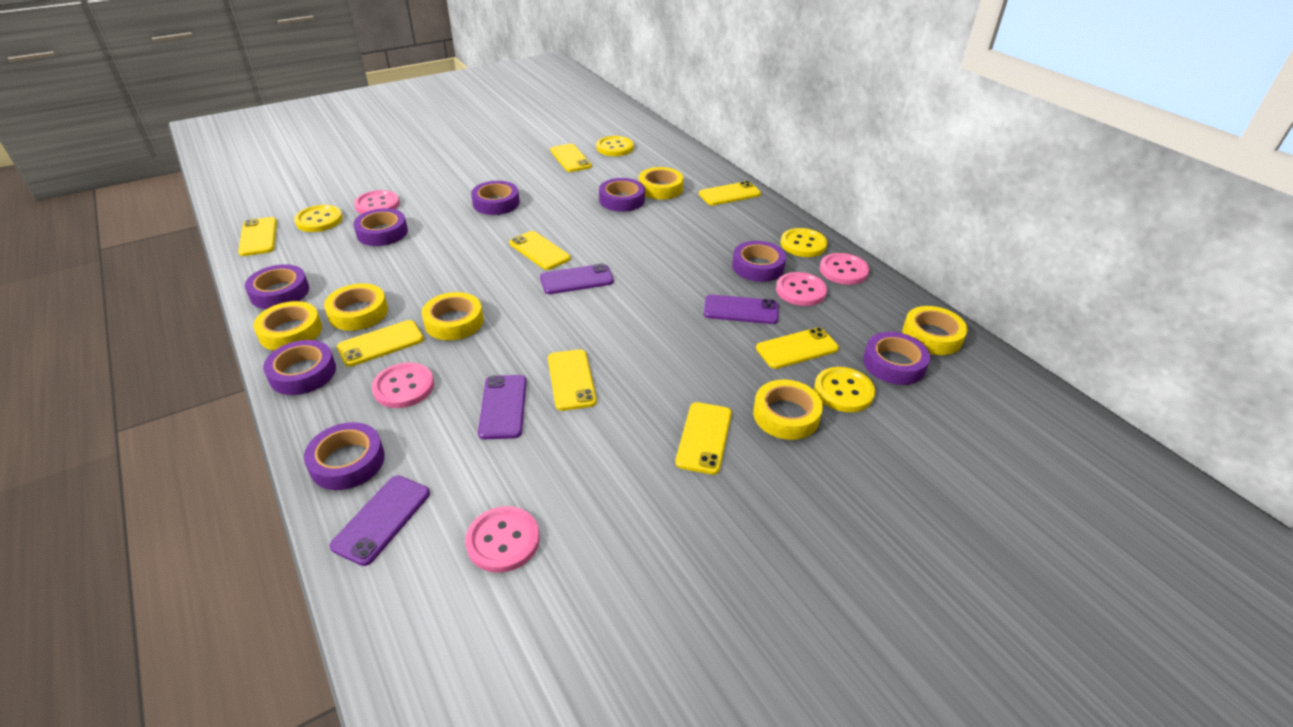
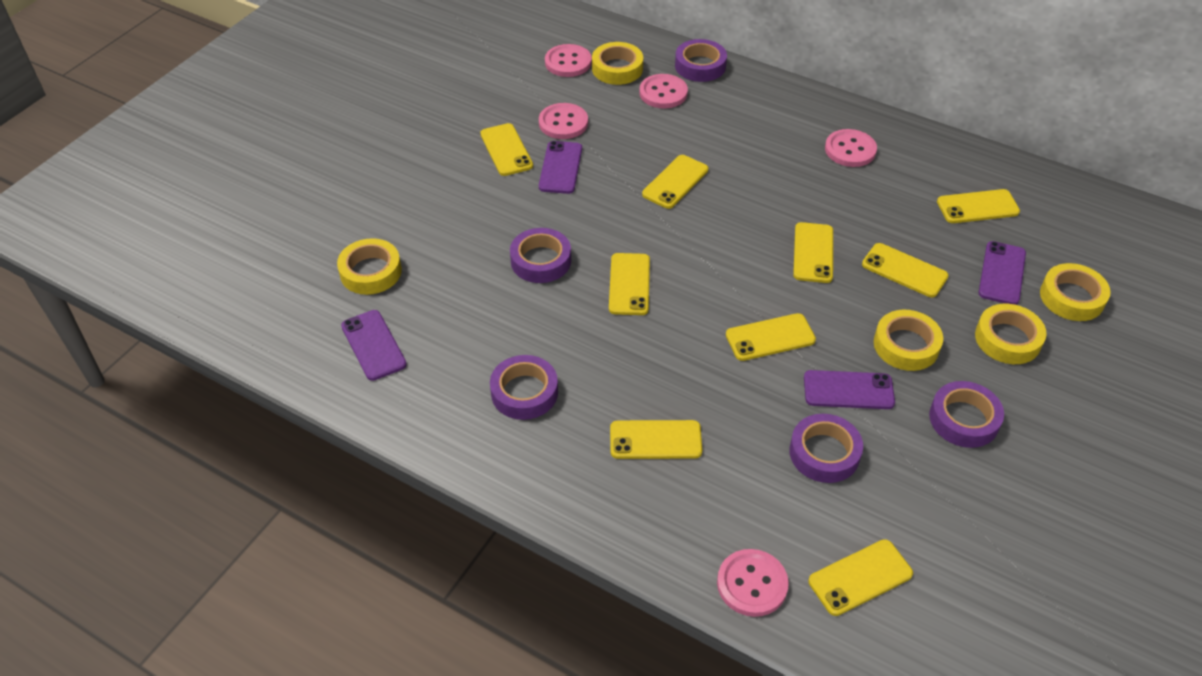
purple tape: 8 -> 5
yellow button: 4 -> 0
yellow phone: 8 -> 9
yellow tape: 6 -> 5

